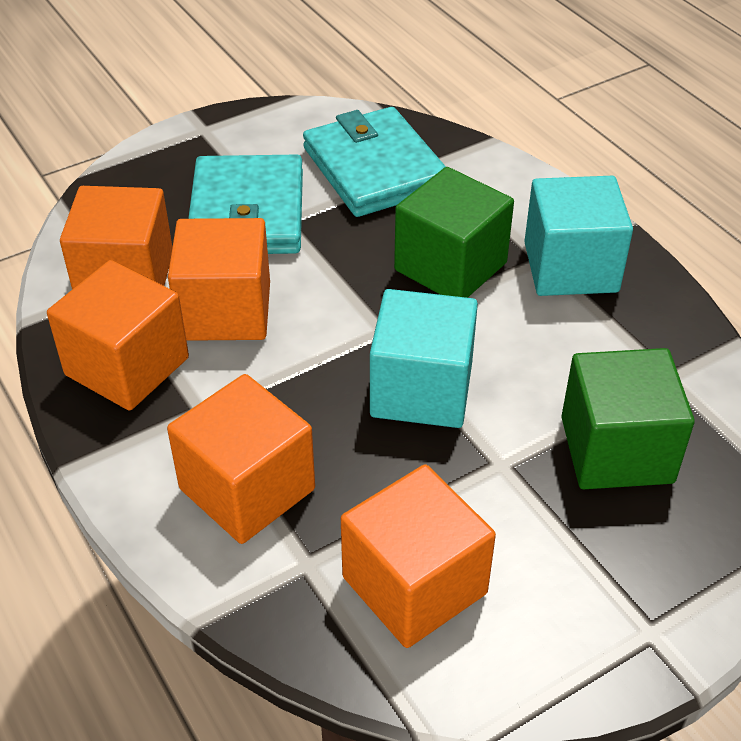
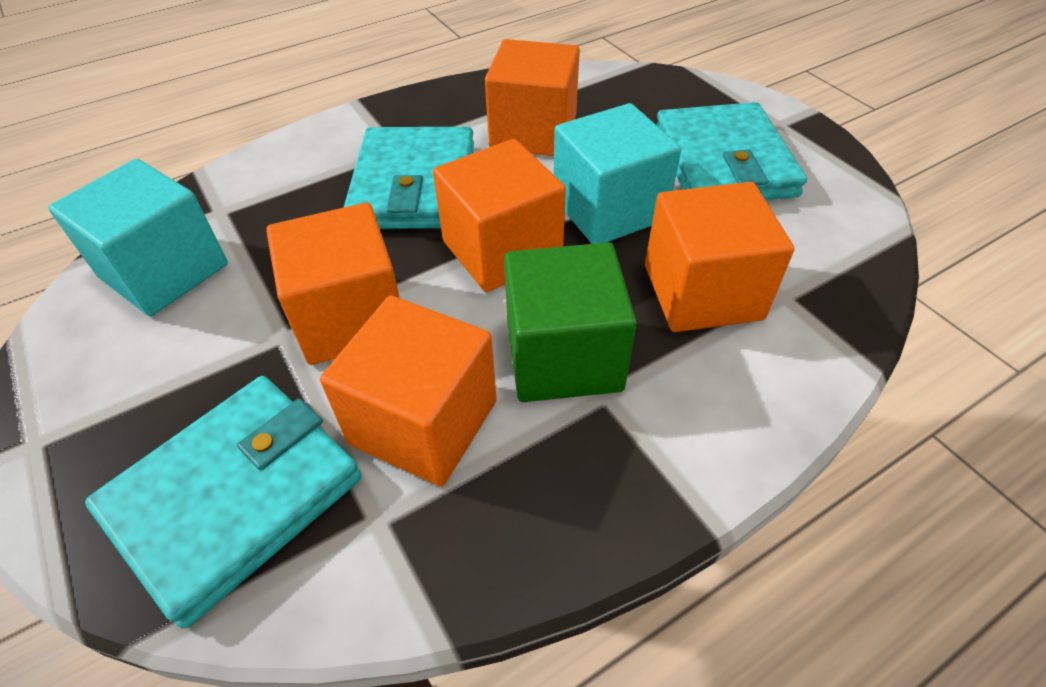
green cube: 2 -> 1
turquoise wallet: 2 -> 3

